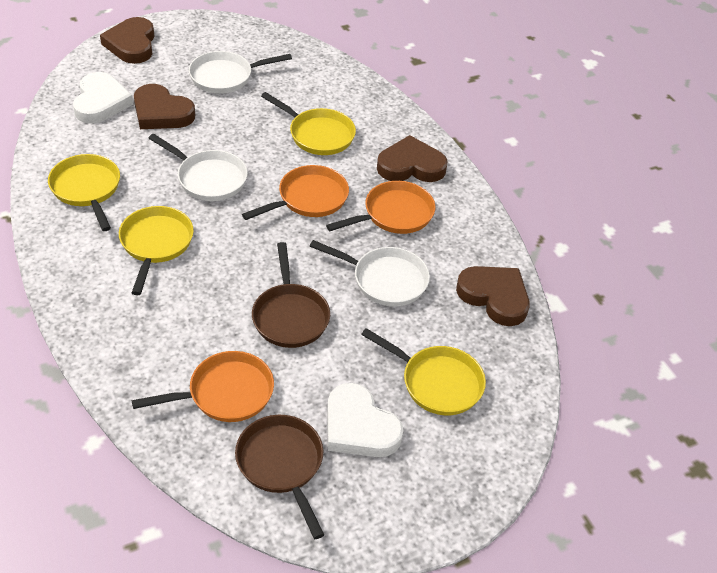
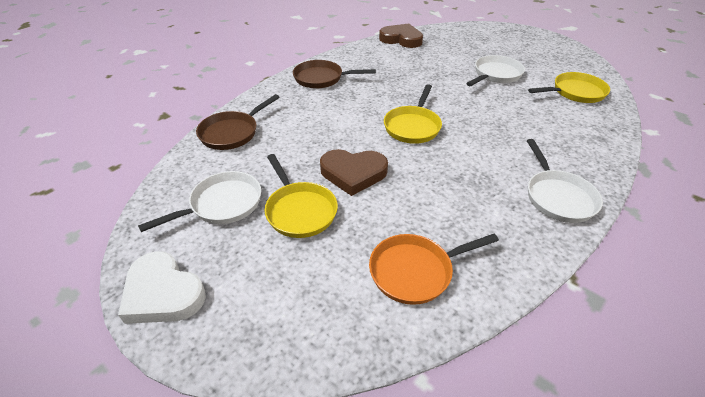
brown heart: 4 -> 2
orange pan: 3 -> 1
white heart: 2 -> 1
yellow pan: 4 -> 3

